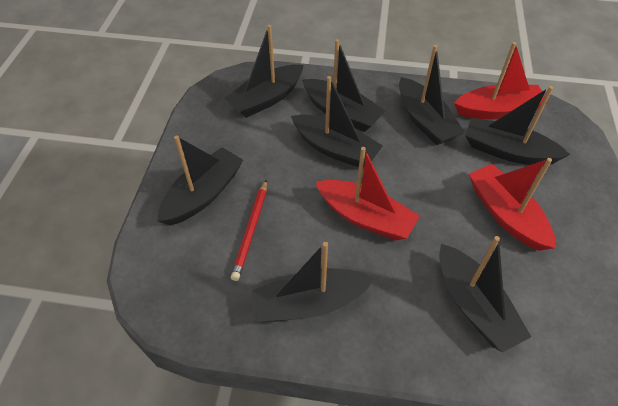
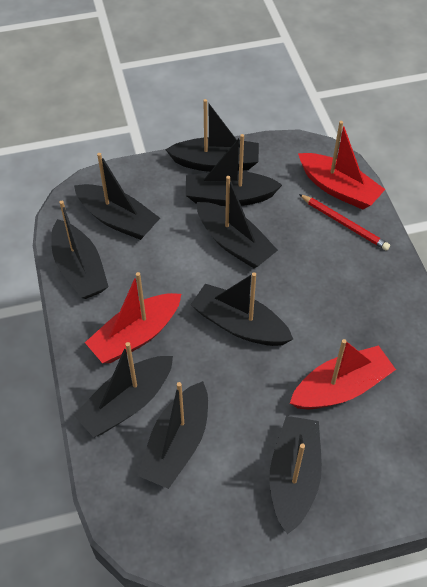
black boat: 8 -> 9

